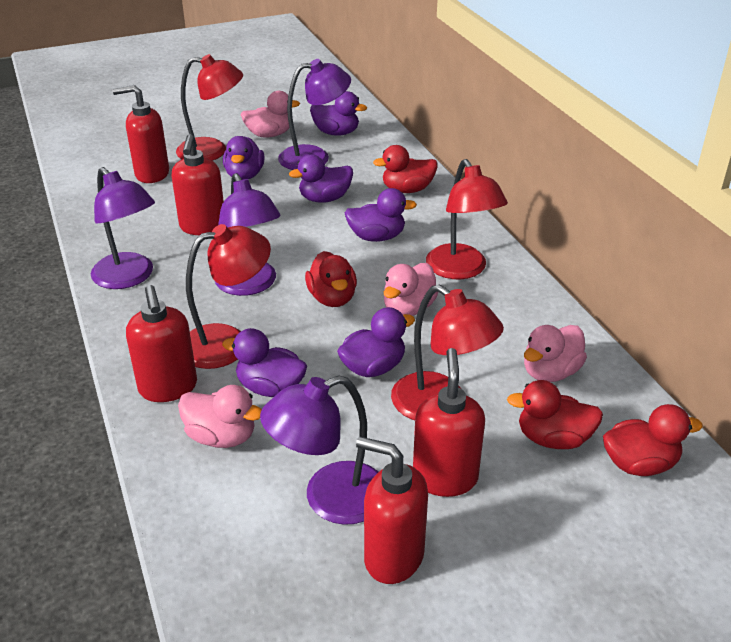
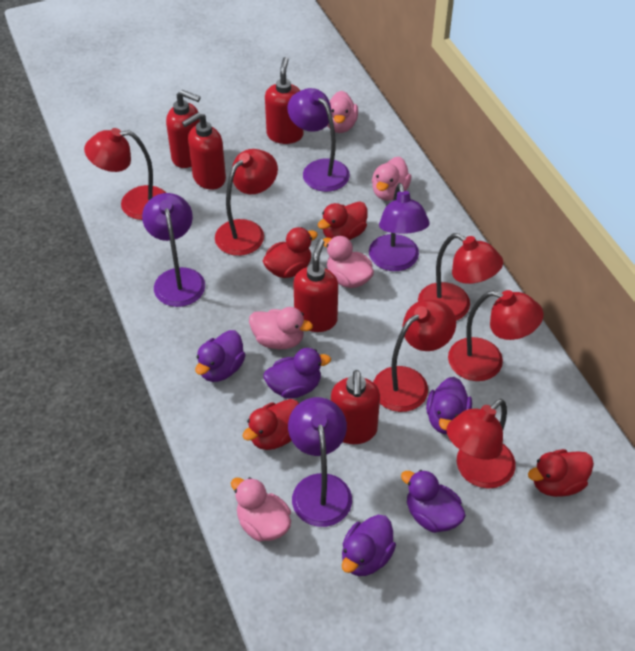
pink duck: 4 -> 5
purple duck: 6 -> 5
red lamp: 4 -> 6

